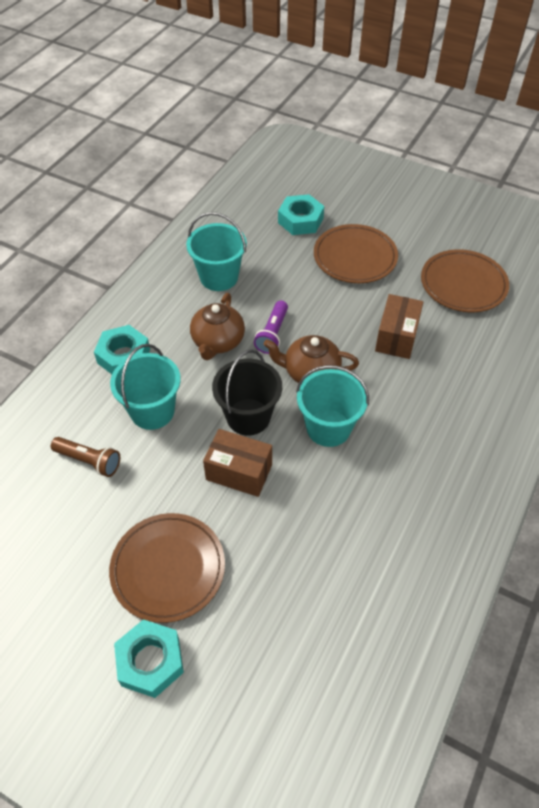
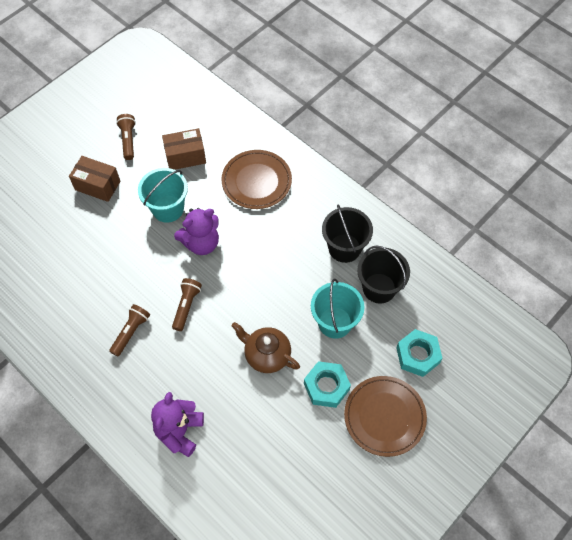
black bucket: 1 -> 2
brown flashlight: 1 -> 3
brown plate: 3 -> 2
brown teapot: 2 -> 1
purple flashlight: 1 -> 0
purple teddy bear: 0 -> 2
turquoise bucket: 3 -> 2
turquoise nut: 3 -> 2

